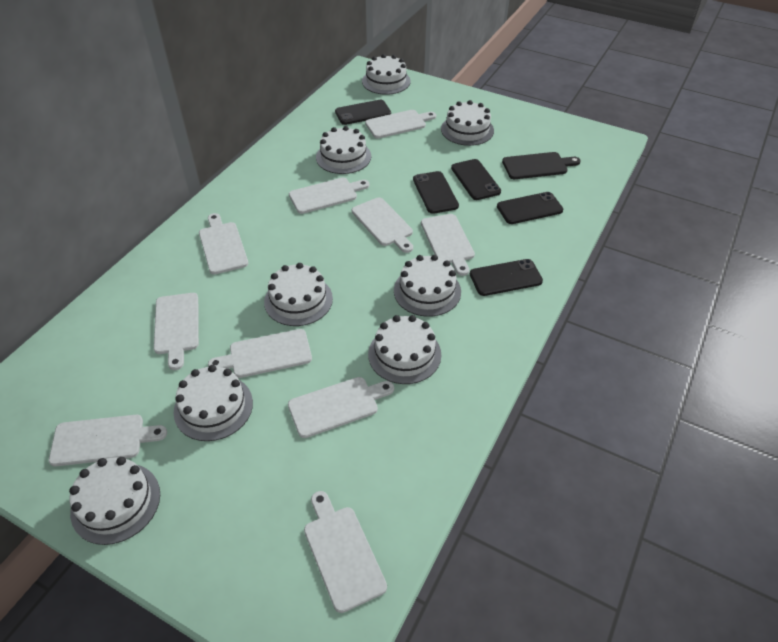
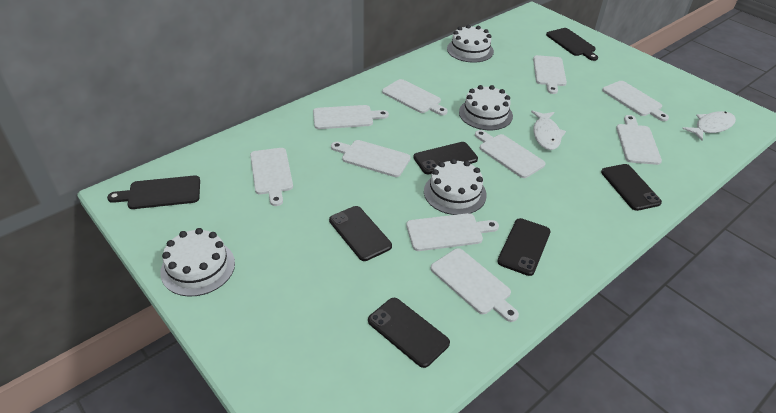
black cutting board: 1 -> 2
white cake: 8 -> 4
white fish: 0 -> 2

